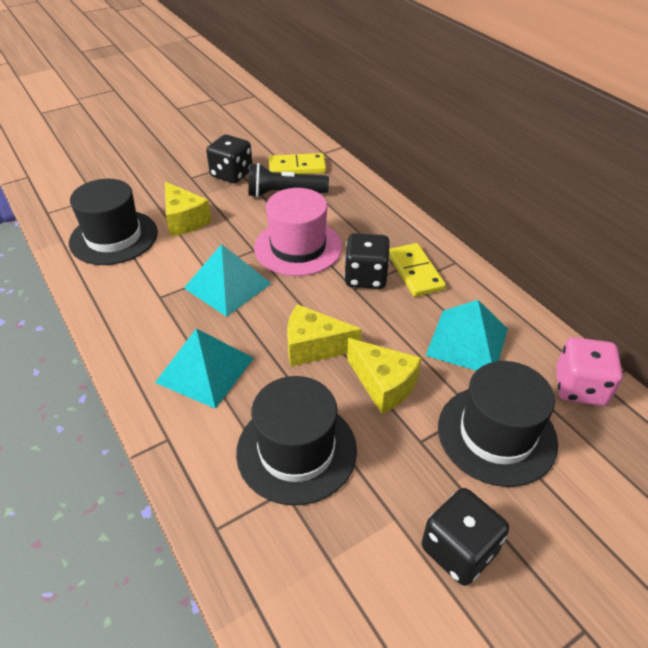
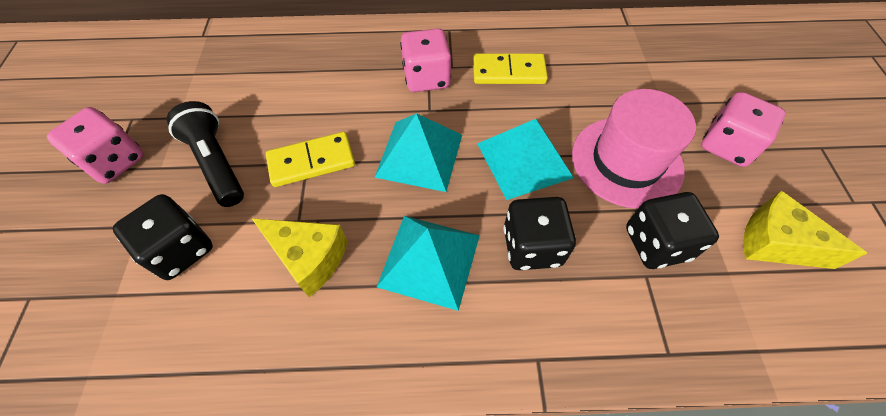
black hat: 3 -> 0
pink dice: 1 -> 3
yellow cheese: 3 -> 2

